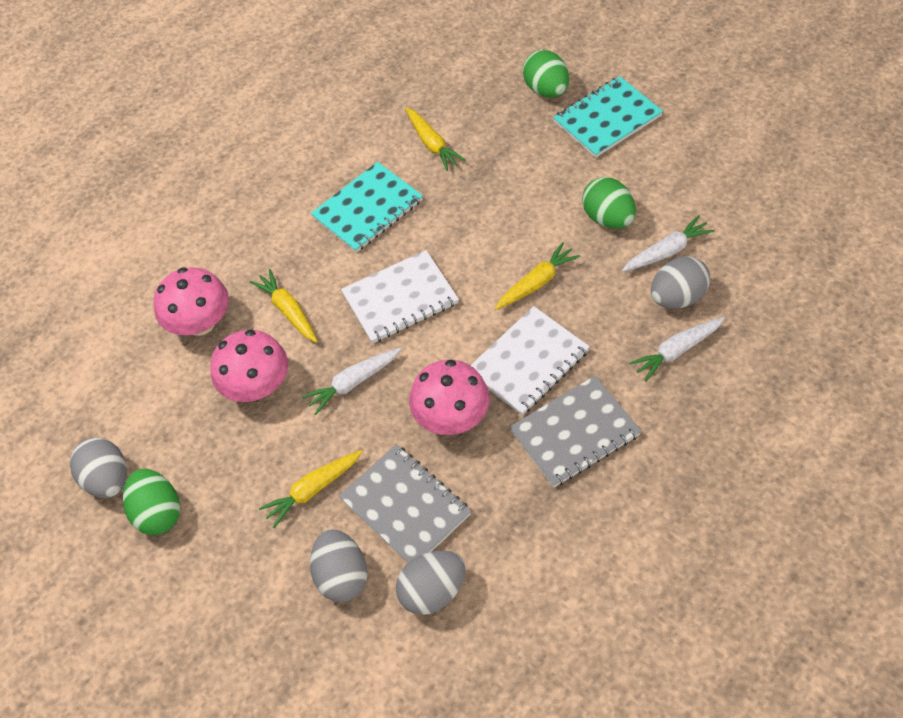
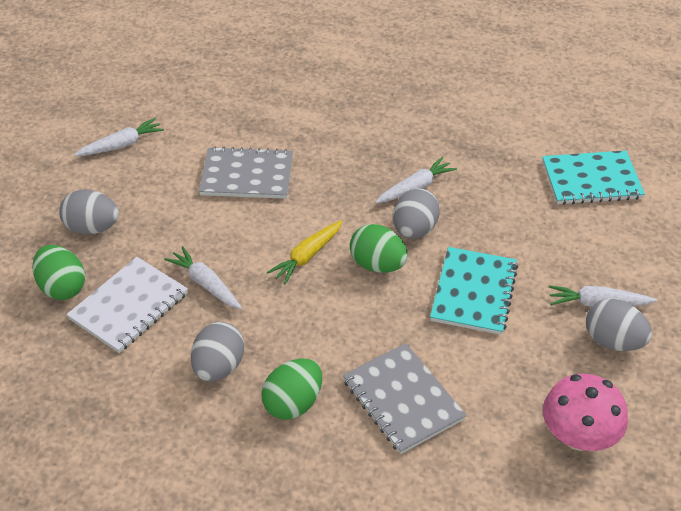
pink mushroom: 3 -> 1
white carrot: 3 -> 4
white notebook: 2 -> 1
yellow carrot: 4 -> 1

